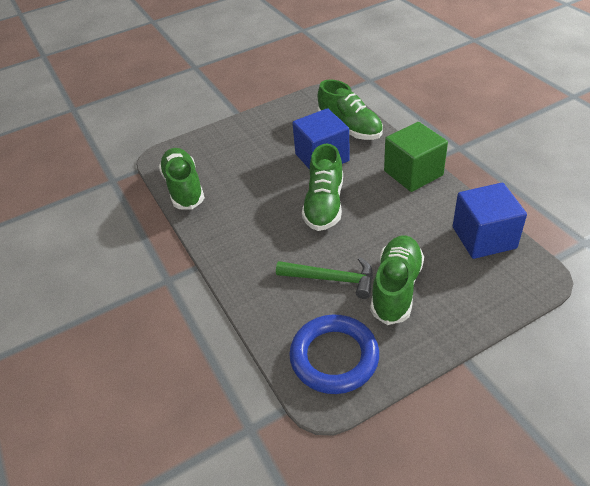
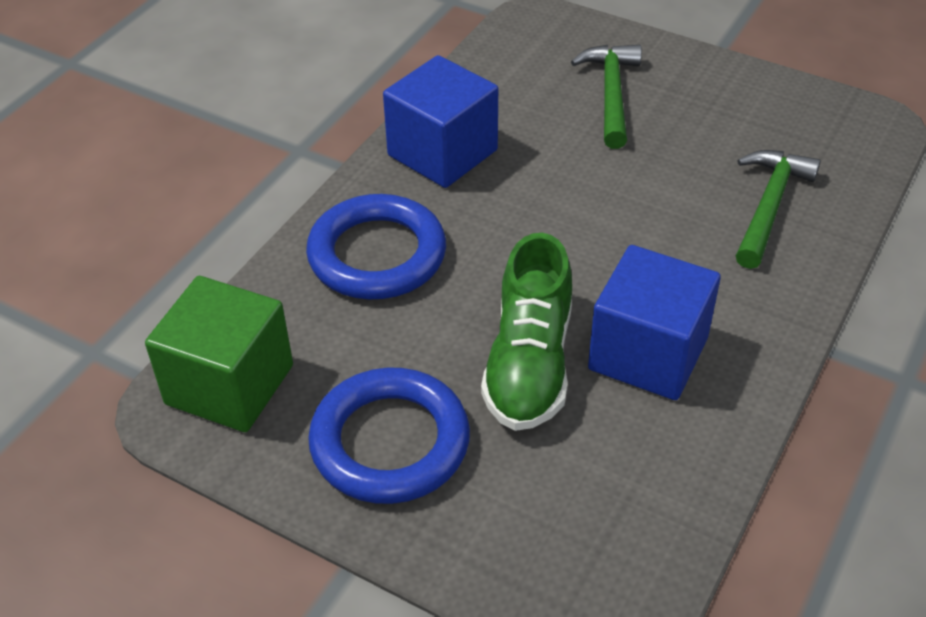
blue ring: 1 -> 2
green hammer: 1 -> 2
green shoe: 4 -> 1

